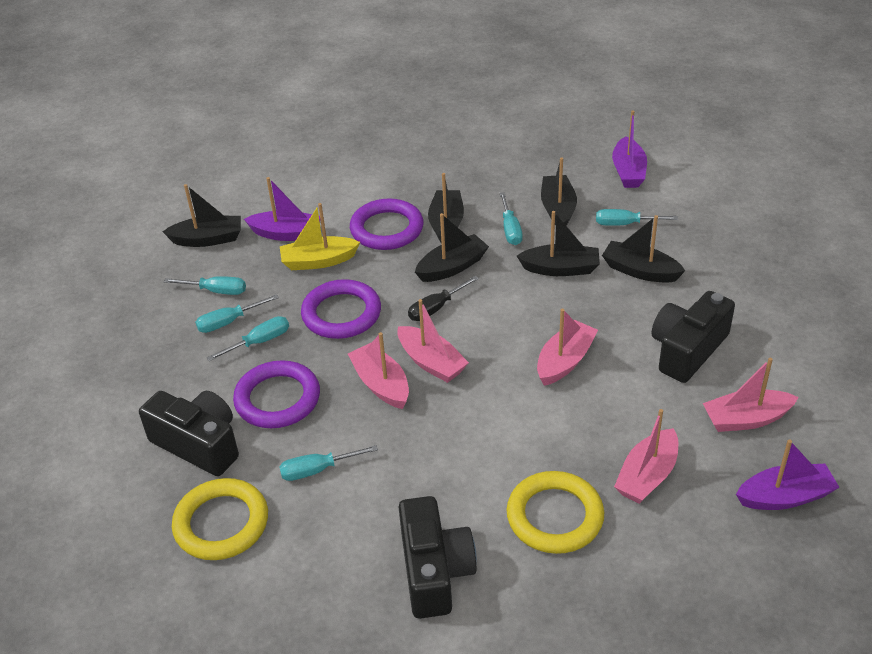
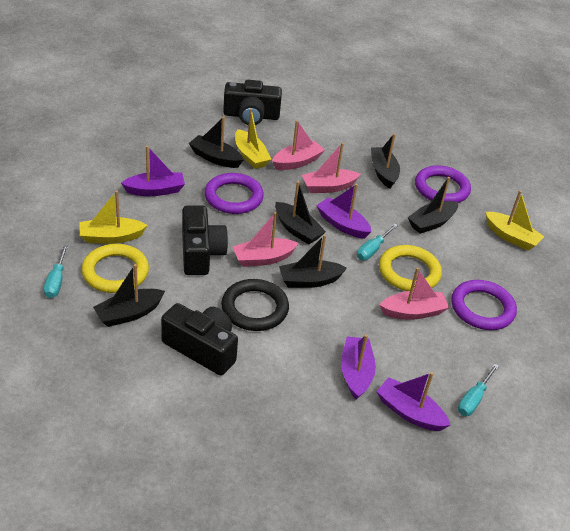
black ring: 0 -> 1
black screwdriver: 1 -> 0
pink boat: 5 -> 4
purple boat: 3 -> 4
turquoise screwdriver: 6 -> 3
yellow boat: 1 -> 3

